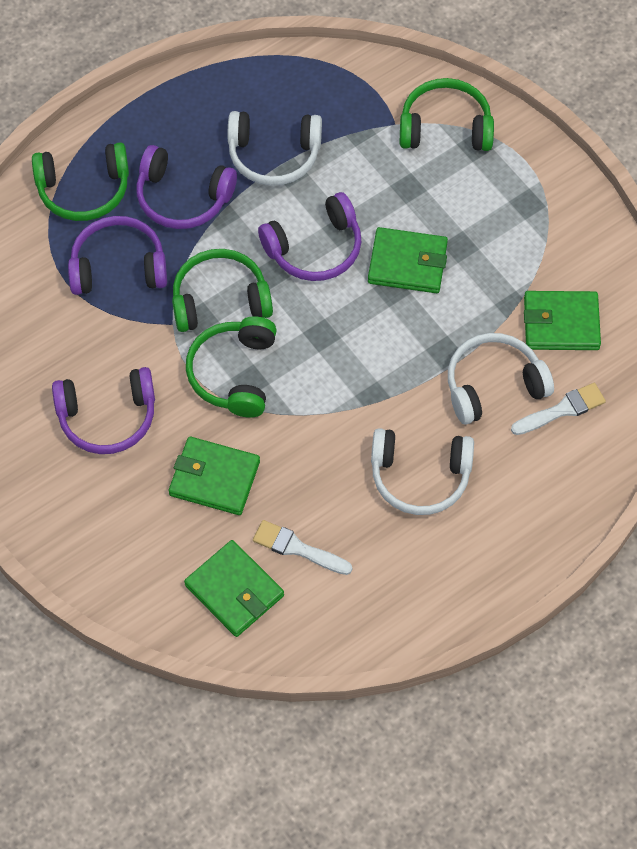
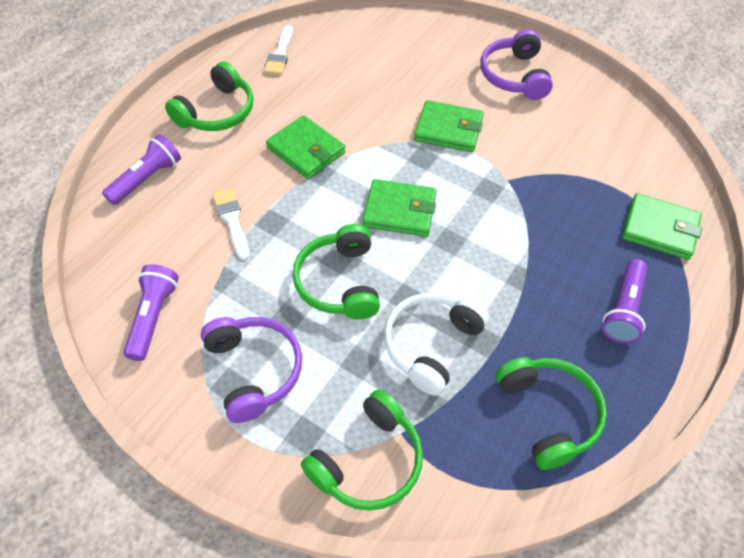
purple flashlight: 0 -> 3
purple headphones: 4 -> 2
white headphones: 3 -> 1

